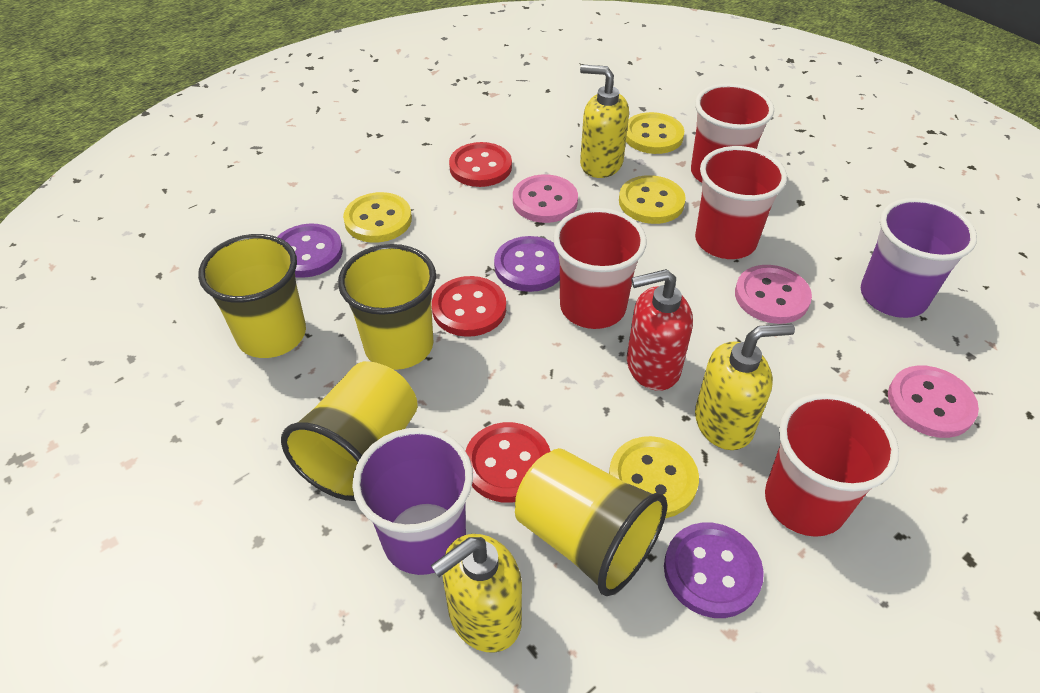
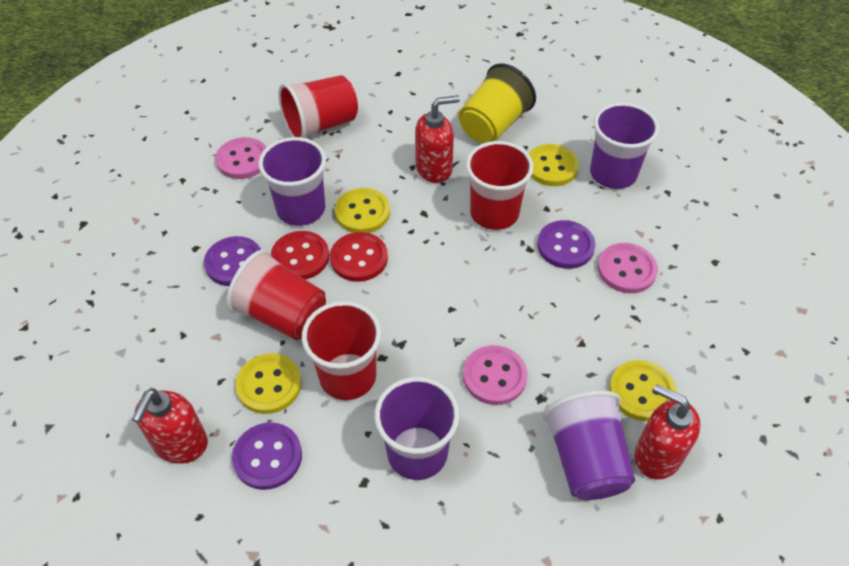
purple cup: 2 -> 4
red button: 3 -> 2
red soap dispenser: 1 -> 3
yellow cup: 4 -> 1
yellow soap dispenser: 3 -> 0

